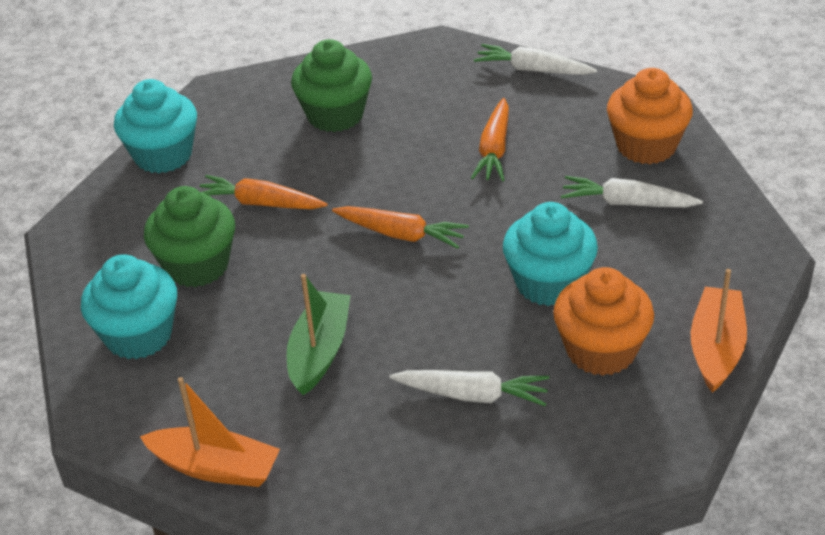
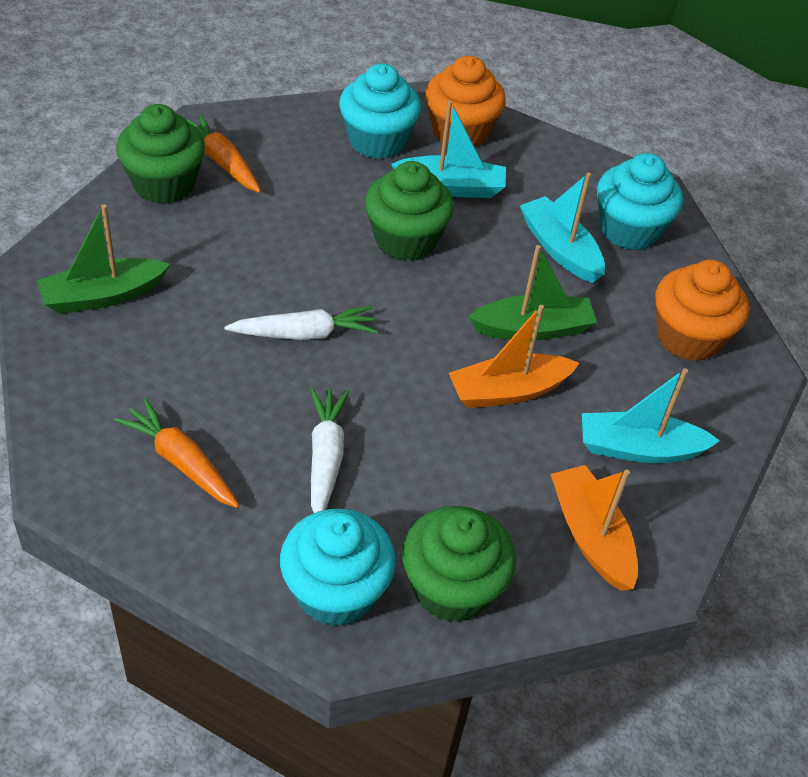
green boat: 1 -> 2
green cupcake: 2 -> 3
orange carrot: 3 -> 2
turquoise boat: 0 -> 3
white carrot: 3 -> 2

